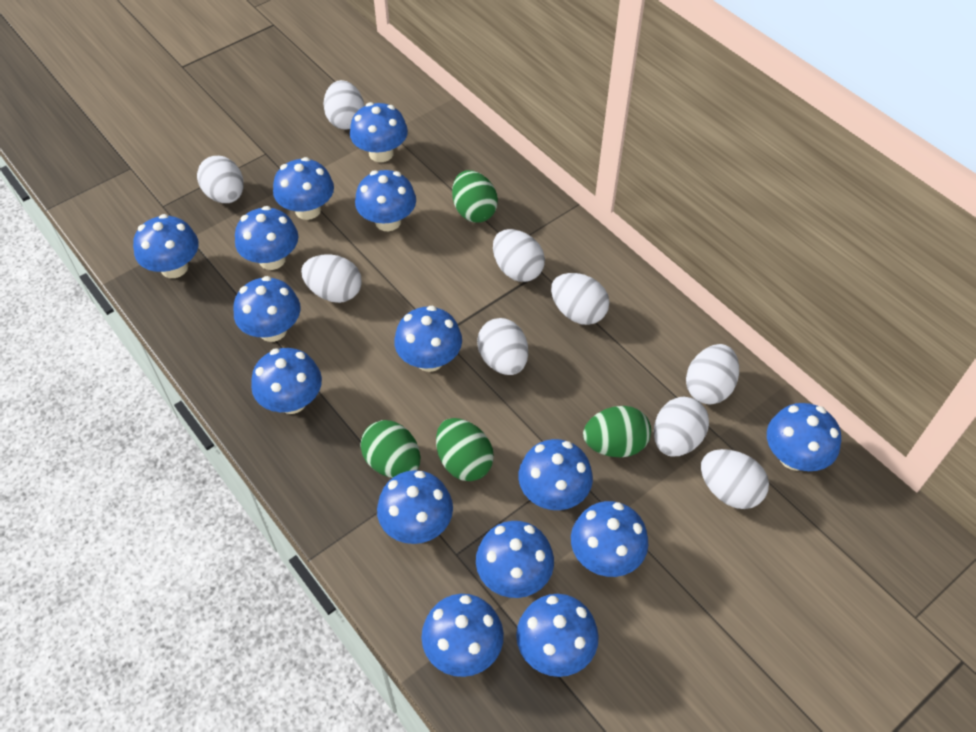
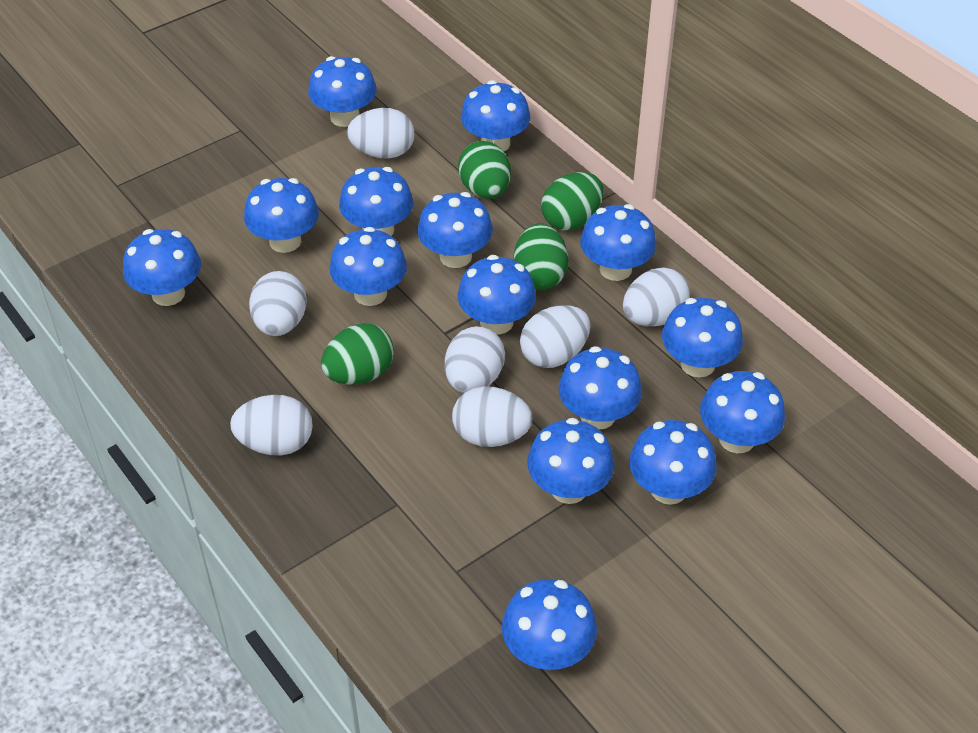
white egg: 9 -> 7

